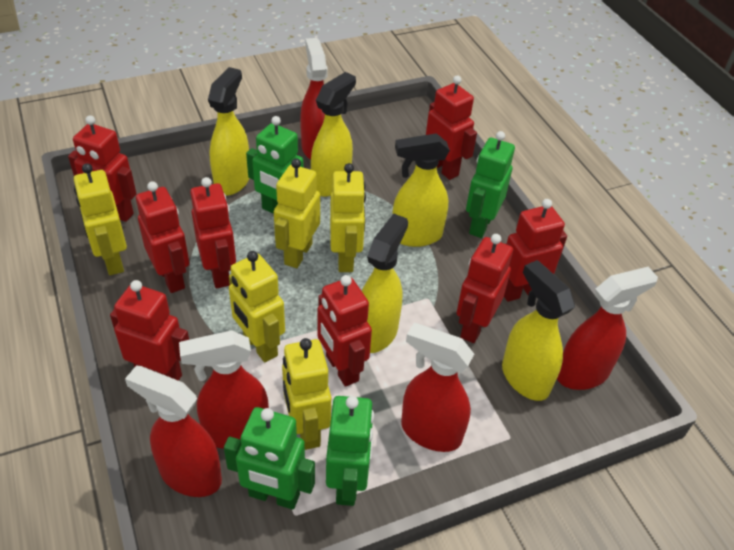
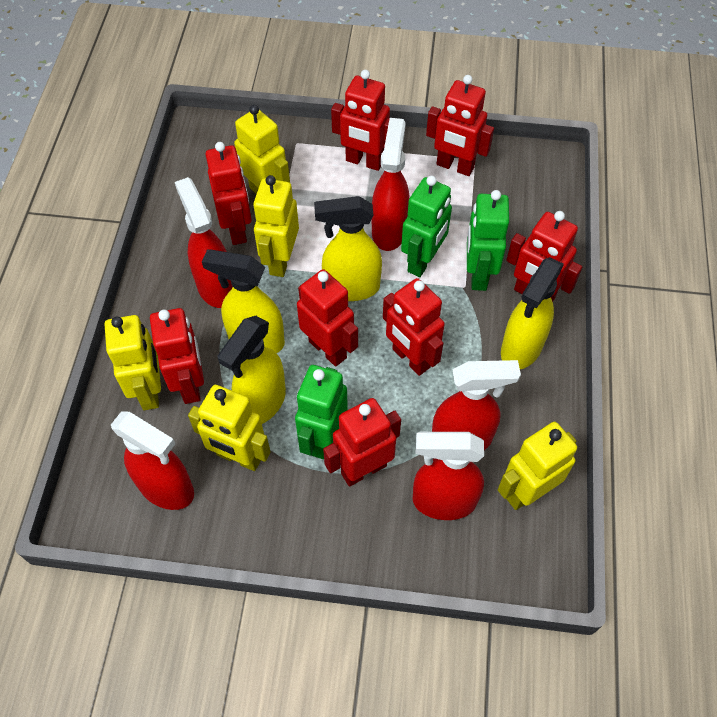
green robot: 4 -> 3
yellow spray bottle: 5 -> 4

